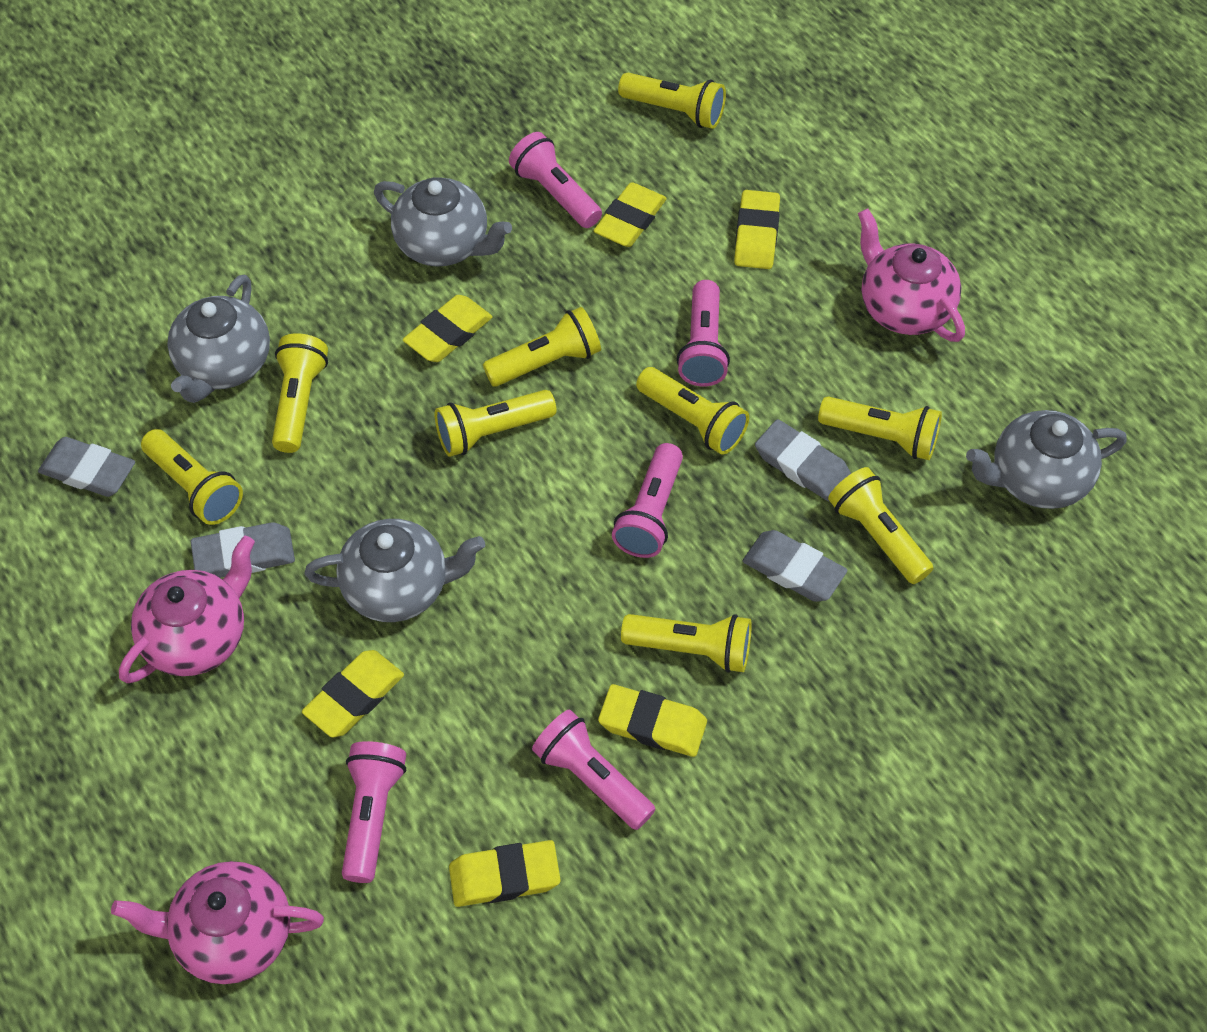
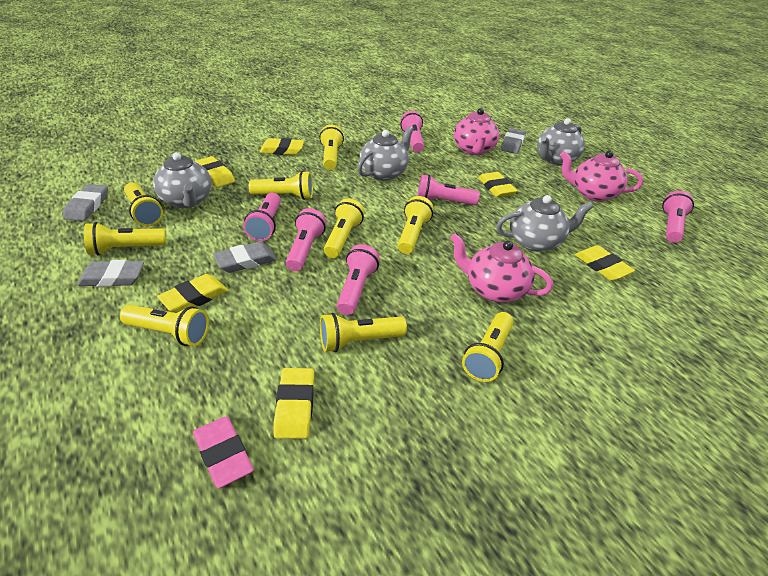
pink eraser: 0 -> 1
pink flashlight: 5 -> 6

